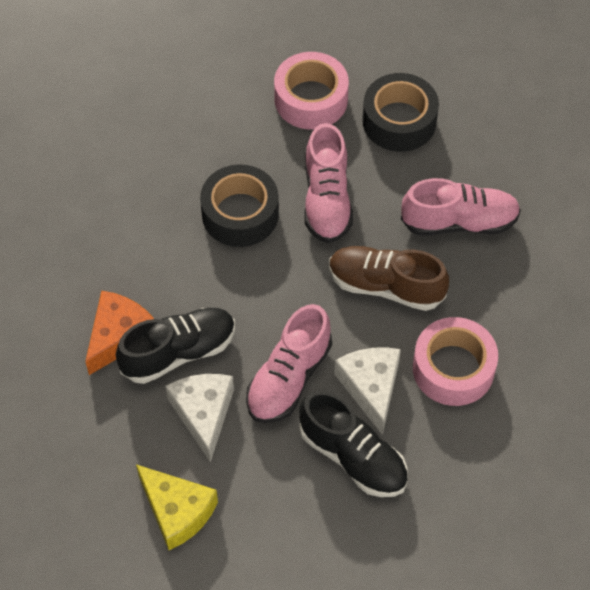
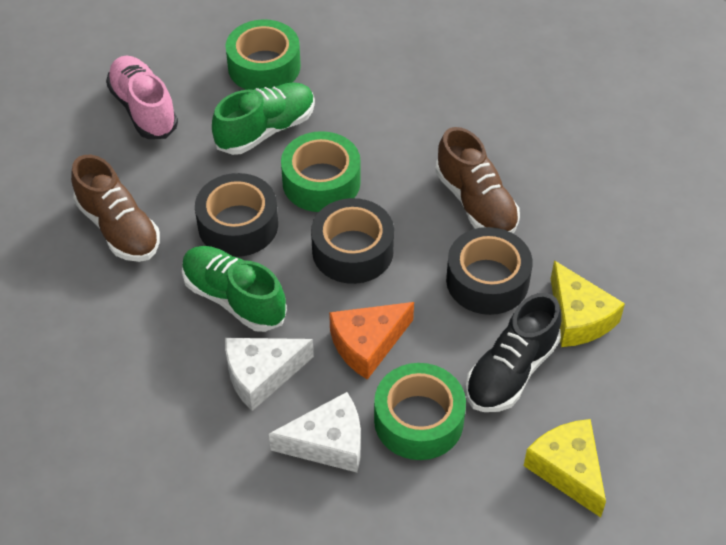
black shoe: 2 -> 1
black tape: 2 -> 3
brown shoe: 1 -> 2
green shoe: 0 -> 2
green tape: 0 -> 3
pink shoe: 3 -> 1
pink tape: 2 -> 0
yellow cheese: 1 -> 2

